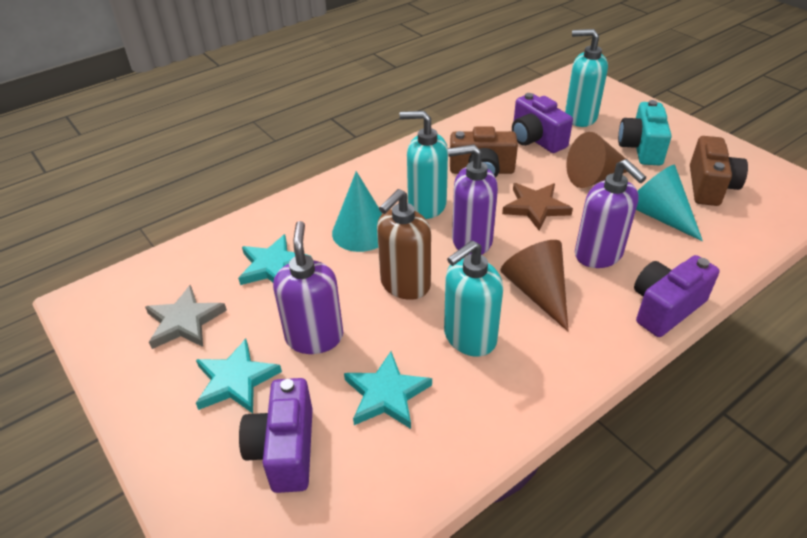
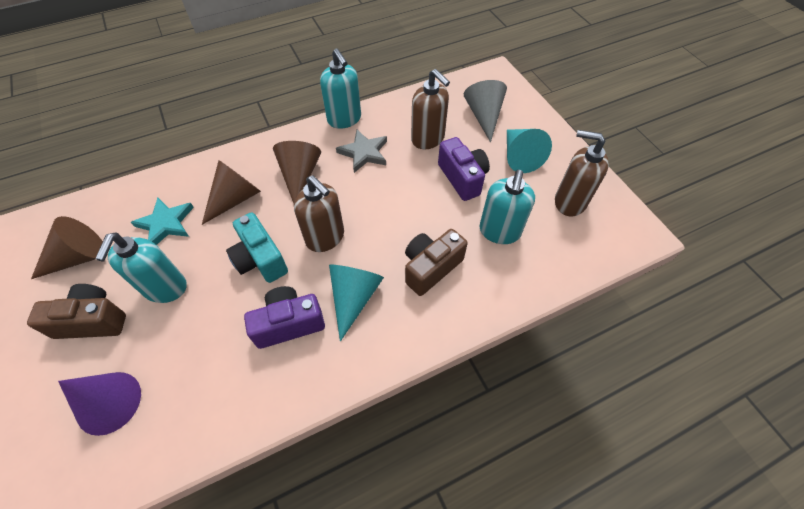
brown cone: 2 -> 3
brown soap dispenser: 1 -> 3
brown star: 1 -> 0
grey cone: 0 -> 1
purple camera: 3 -> 2
purple cone: 0 -> 1
purple soap dispenser: 3 -> 0
turquoise star: 3 -> 1

